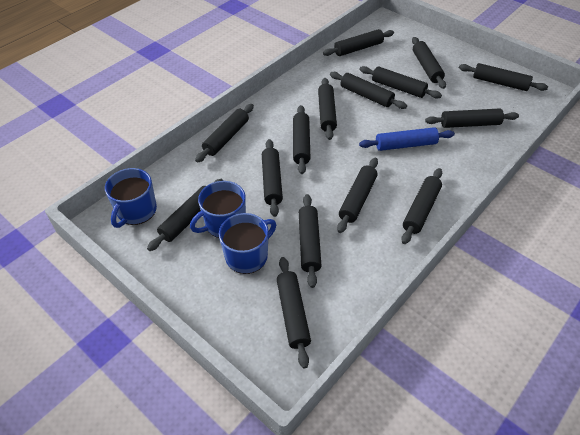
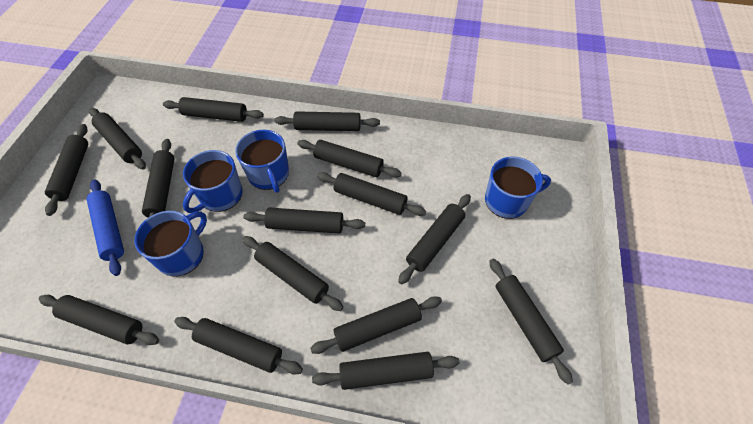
blue mug: 3 -> 4

